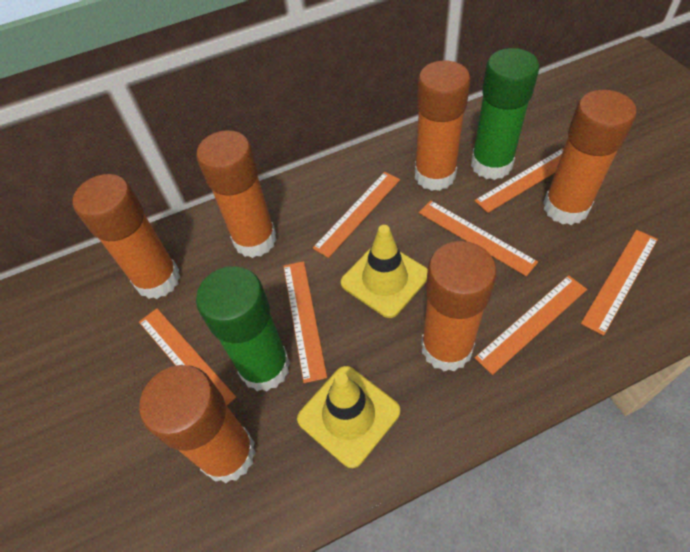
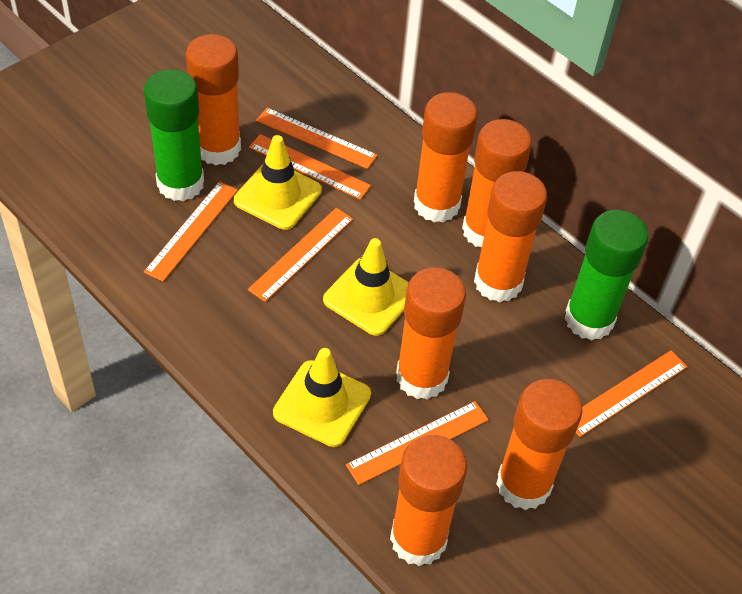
orange glue stick: 6 -> 7
orange ruler: 7 -> 6
yellow traffic cone: 2 -> 3

